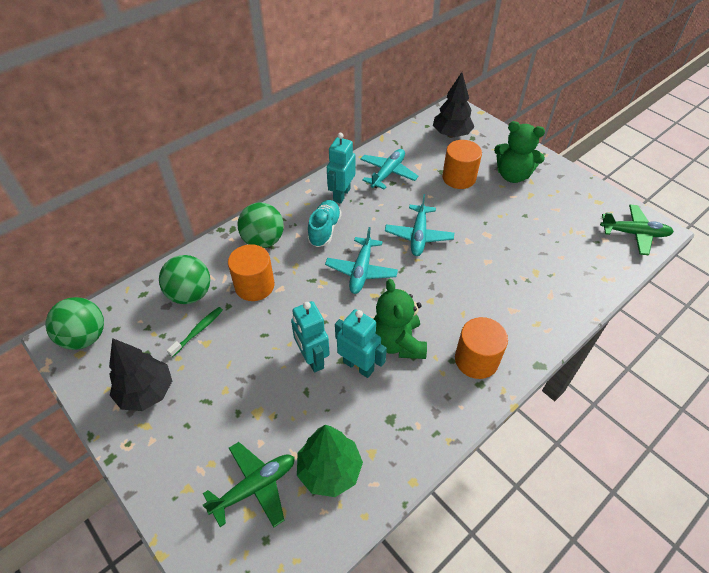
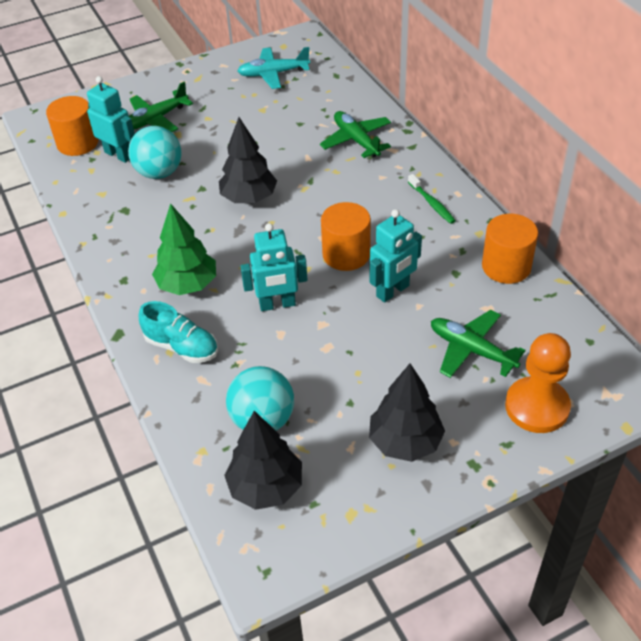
black tree: 2 -> 3
green ball: 3 -> 0
green plane: 2 -> 3
green teddy bear: 2 -> 0
orange pawn: 0 -> 1
turquoise ball: 0 -> 2
turquoise plane: 3 -> 1

